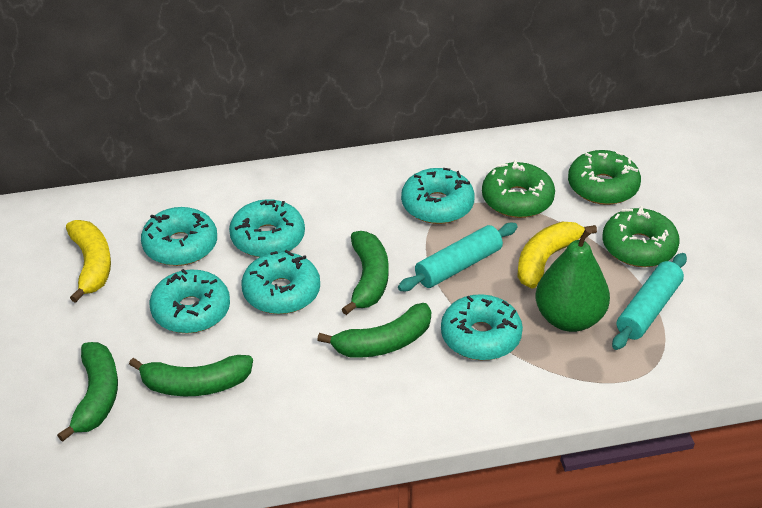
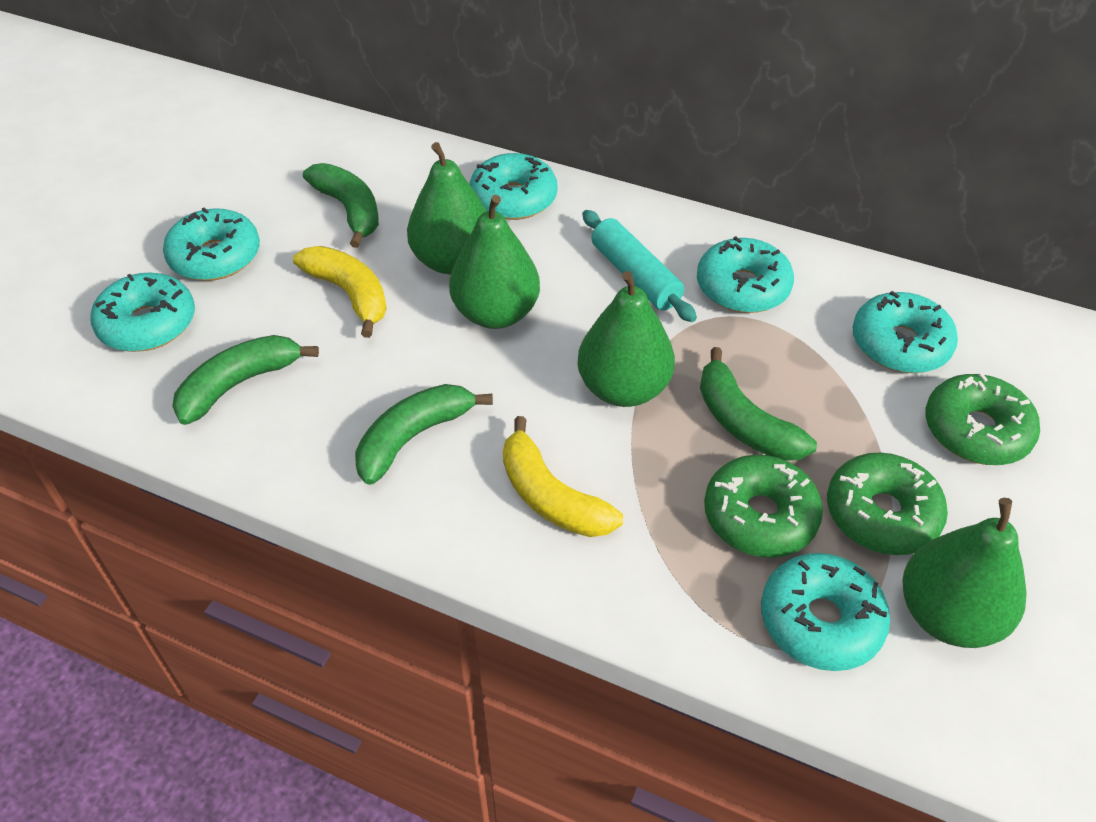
green pear: 1 -> 4
turquoise rolling pin: 2 -> 1

